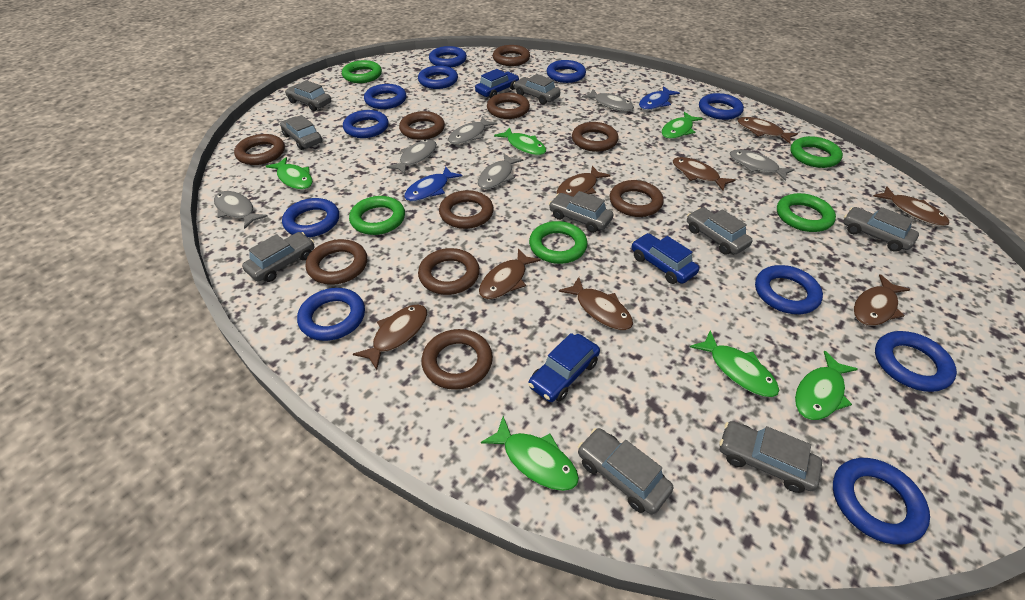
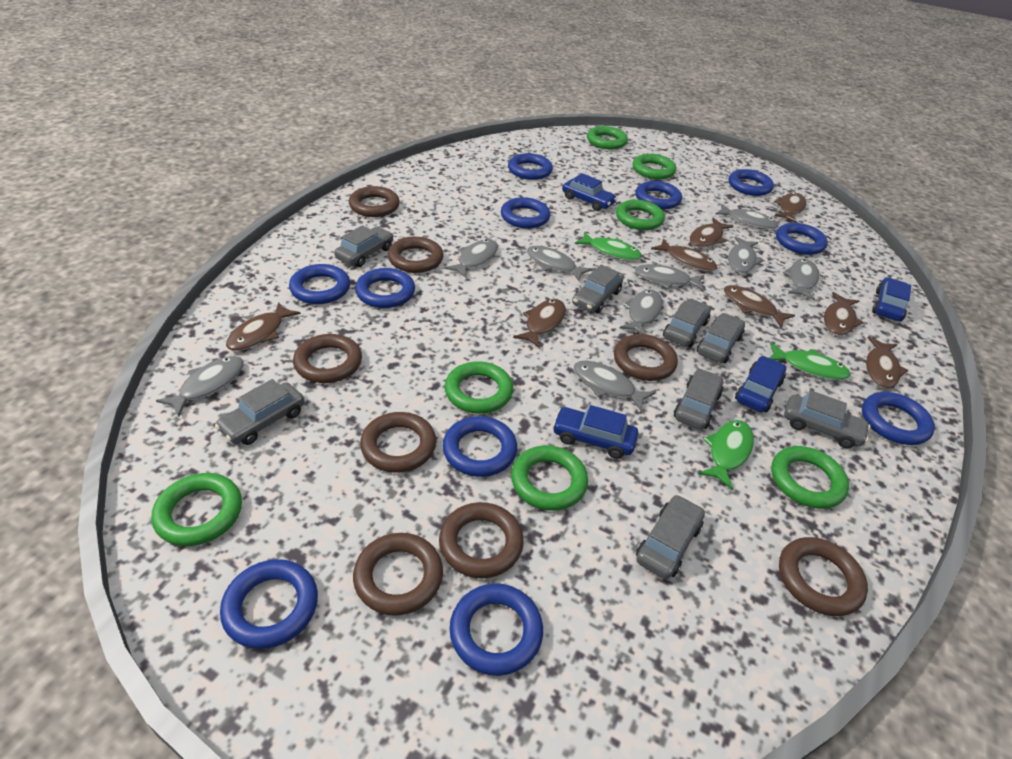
blue car: 3 -> 4
blue fish: 2 -> 0
brown ring: 10 -> 8
green fish: 6 -> 3
green ring: 5 -> 7
grey car: 9 -> 8
grey fish: 6 -> 9

